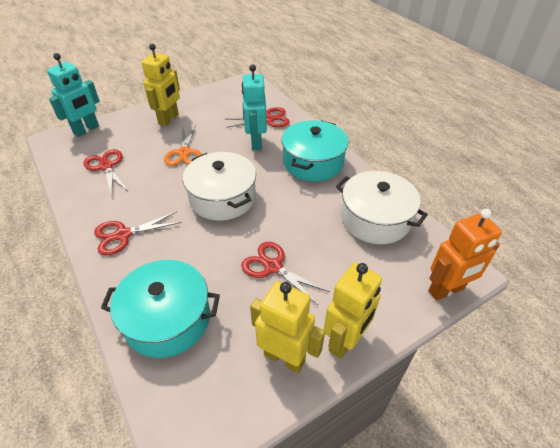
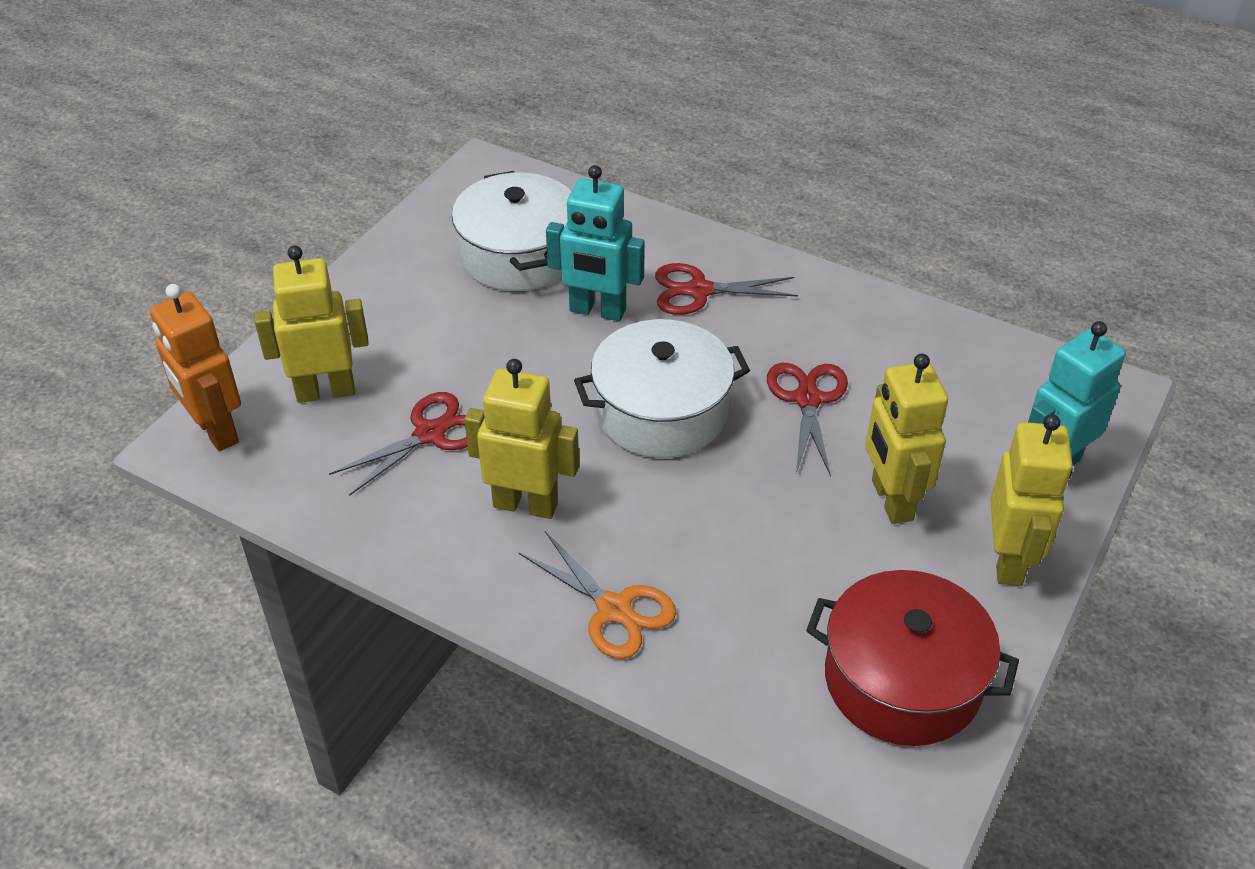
red pot: 0 -> 1
red scissors: 4 -> 3
turquoise pot: 2 -> 0
yellow robot: 3 -> 4

